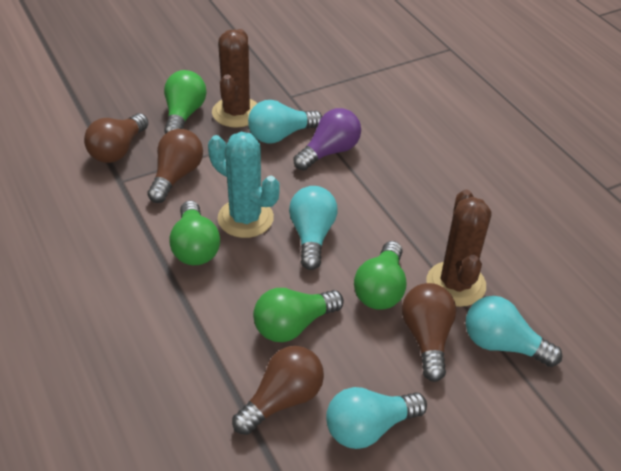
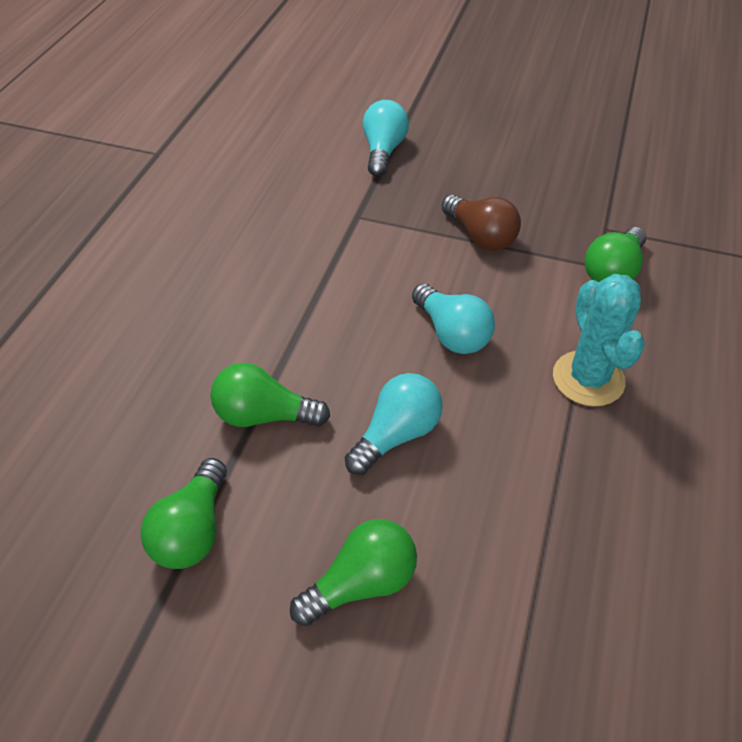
brown cactus: 2 -> 0
brown light bulb: 4 -> 1
purple light bulb: 1 -> 0
turquoise light bulb: 4 -> 3

